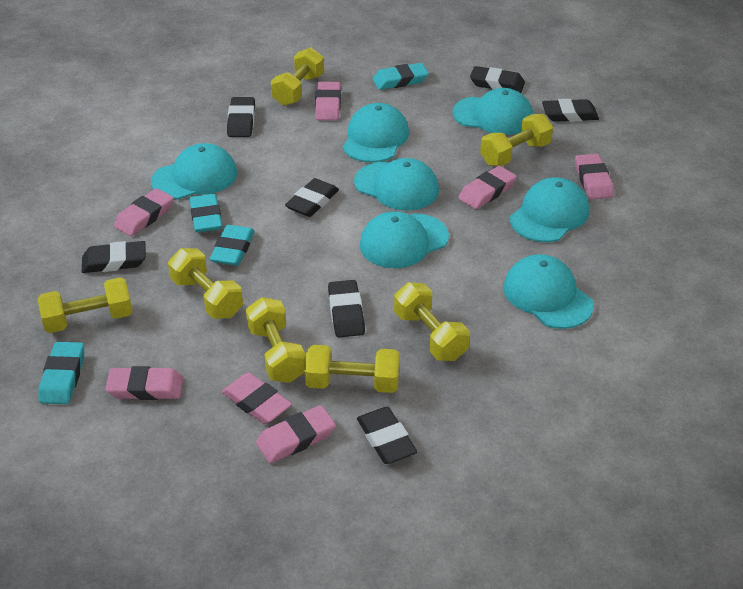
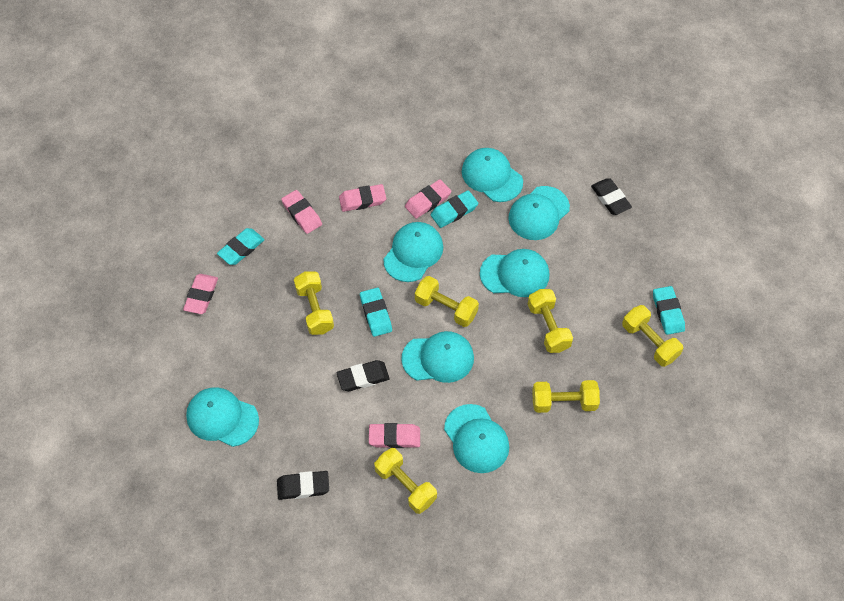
black eraser: 7 -> 3
pink eraser: 7 -> 5
yellow dumbbell: 7 -> 6

